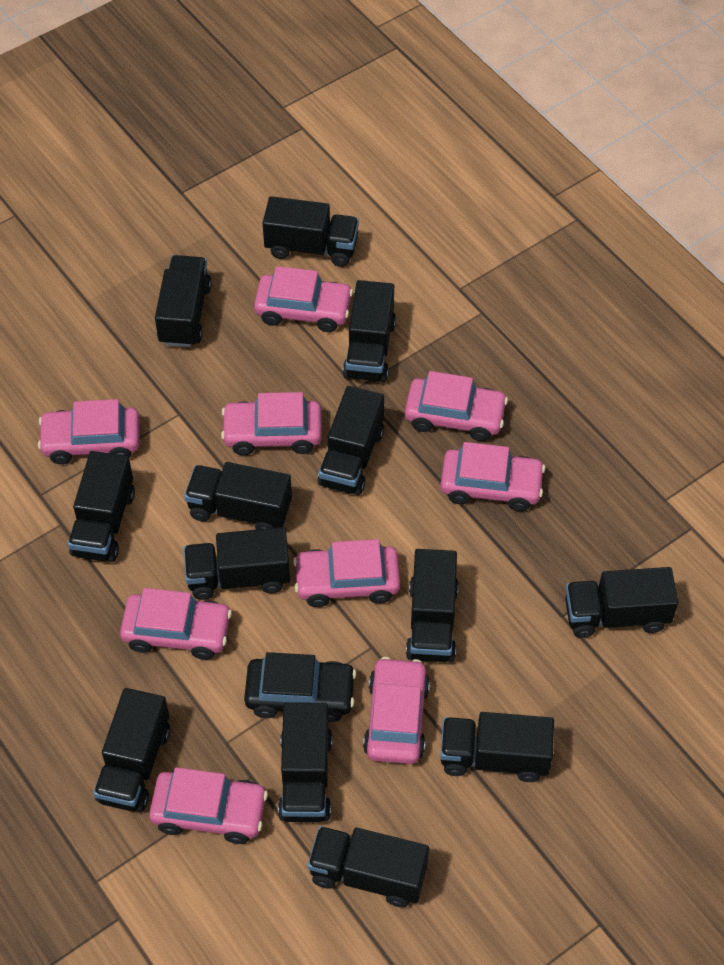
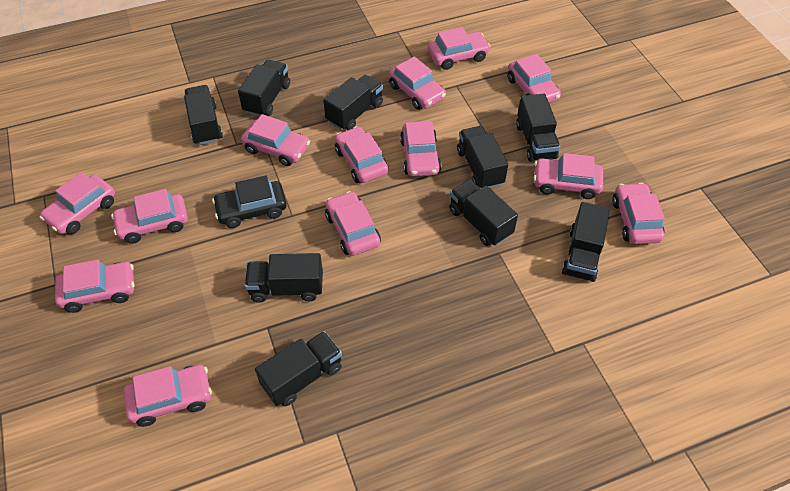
black truck: 13 -> 9
pink car: 9 -> 13

